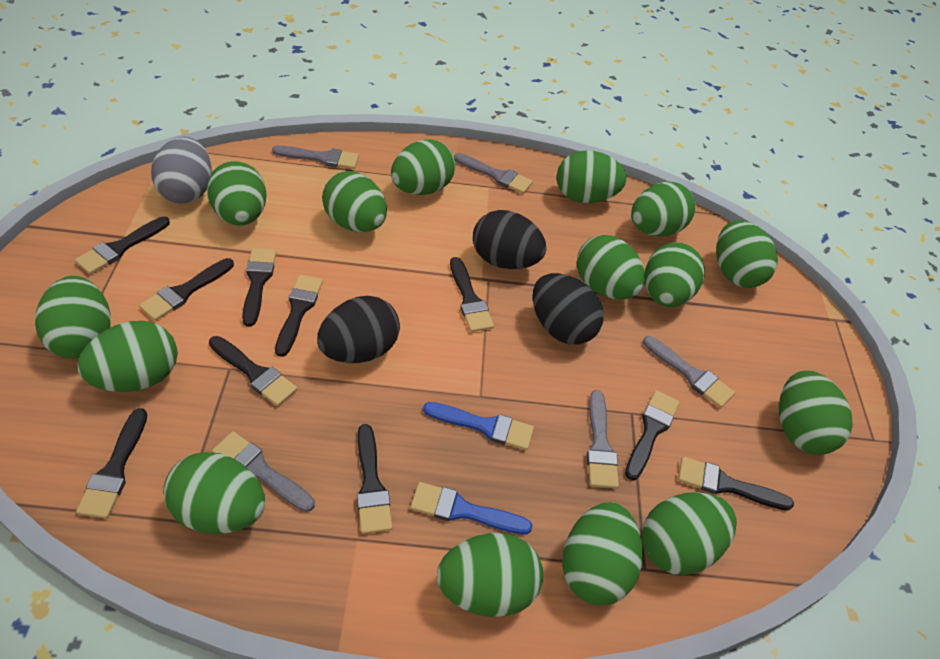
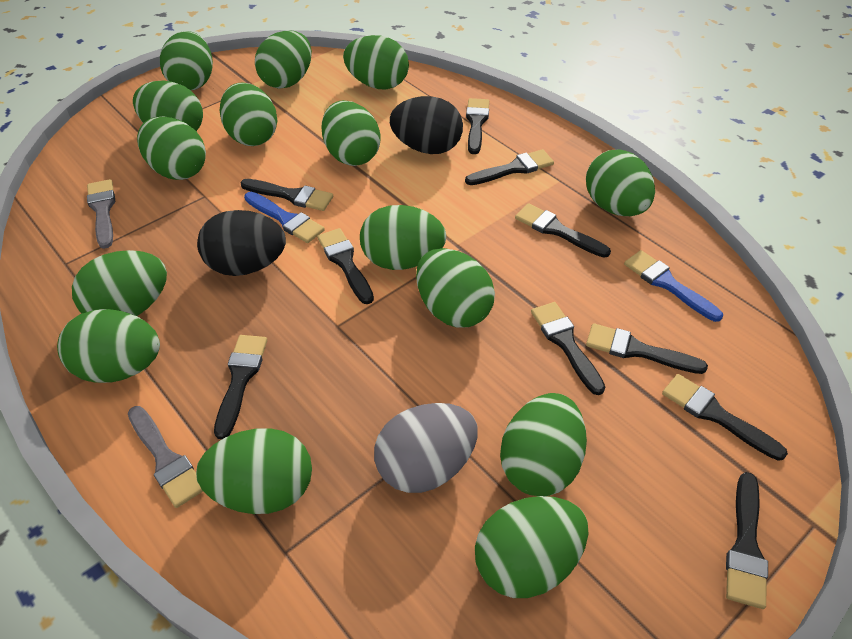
black egg: 3 -> 2
grey brush: 5 -> 2

